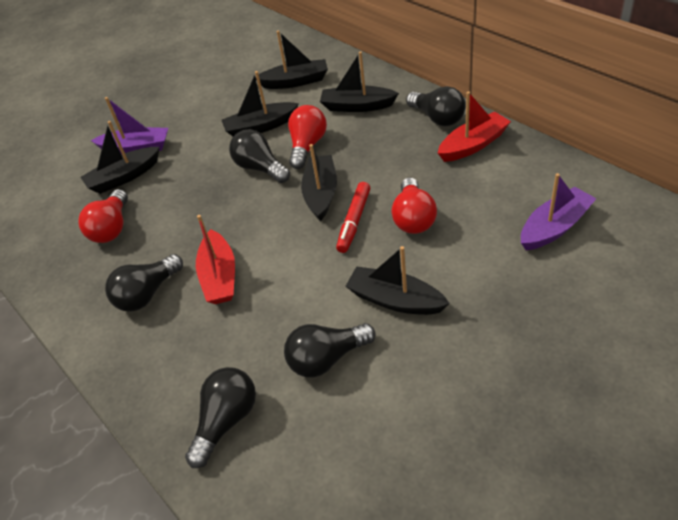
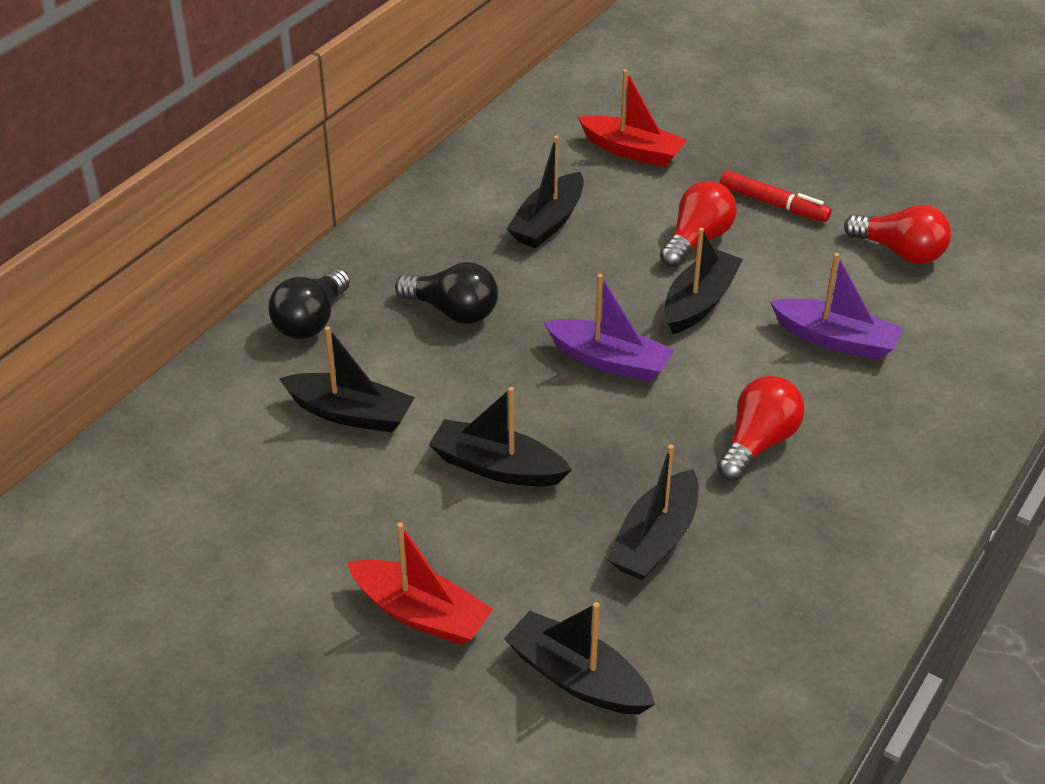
black light bulb: 5 -> 2

